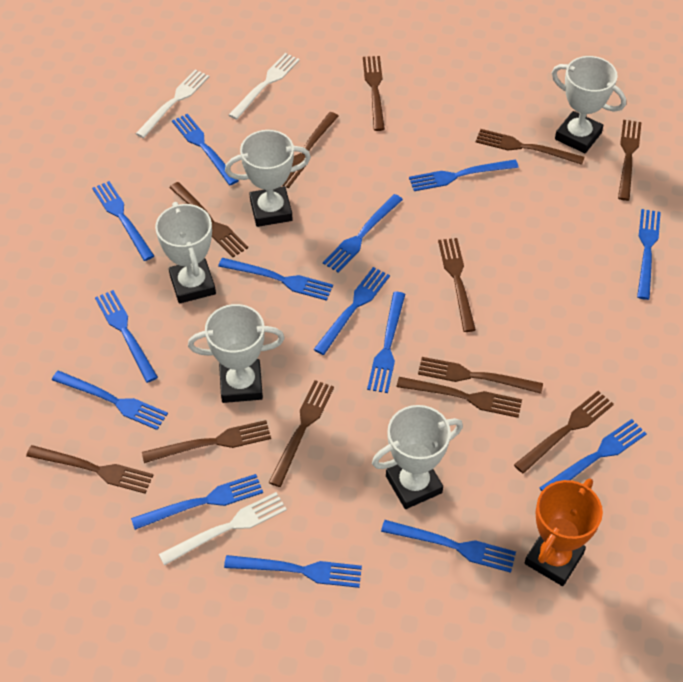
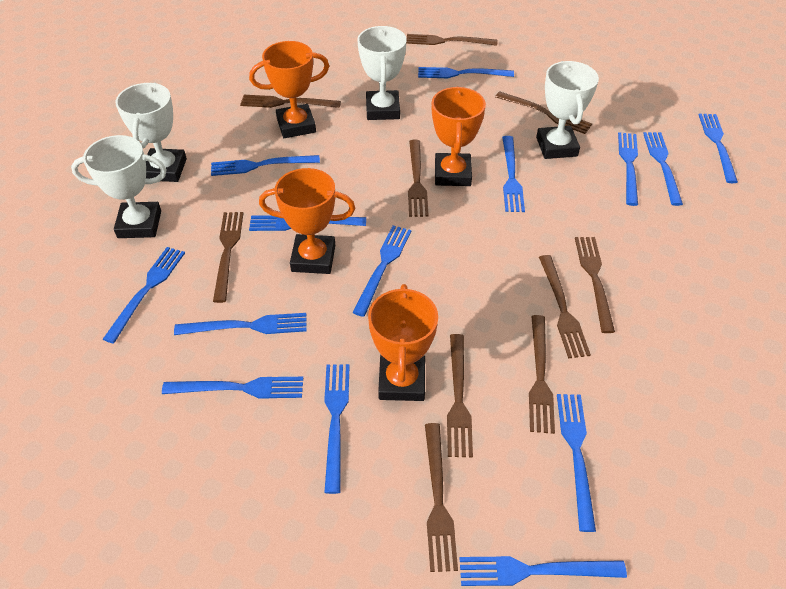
brown fork: 12 -> 10
orange trophy: 1 -> 4
white fork: 3 -> 0
white trophy: 5 -> 4

